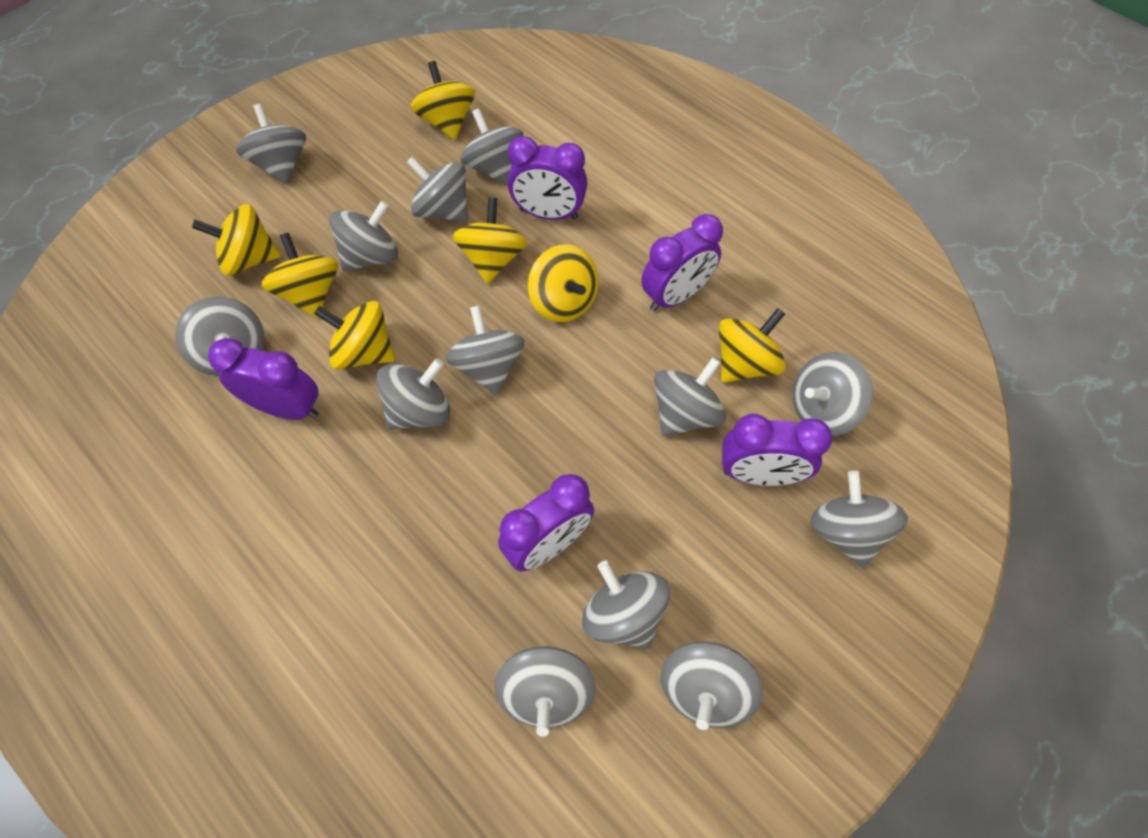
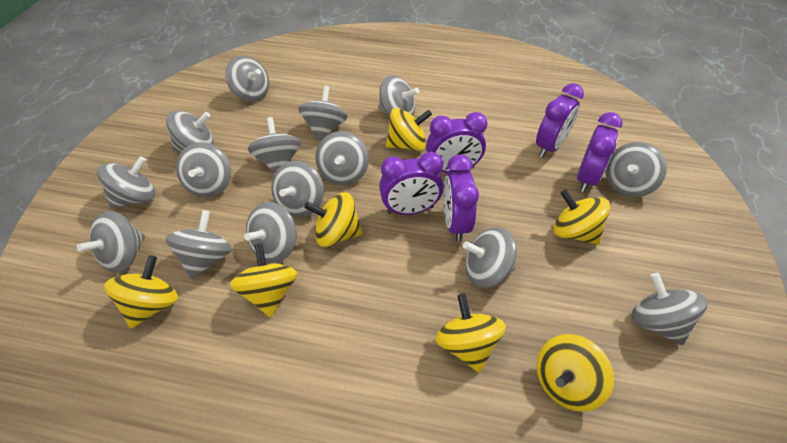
grey spinning top: 13 -> 15

